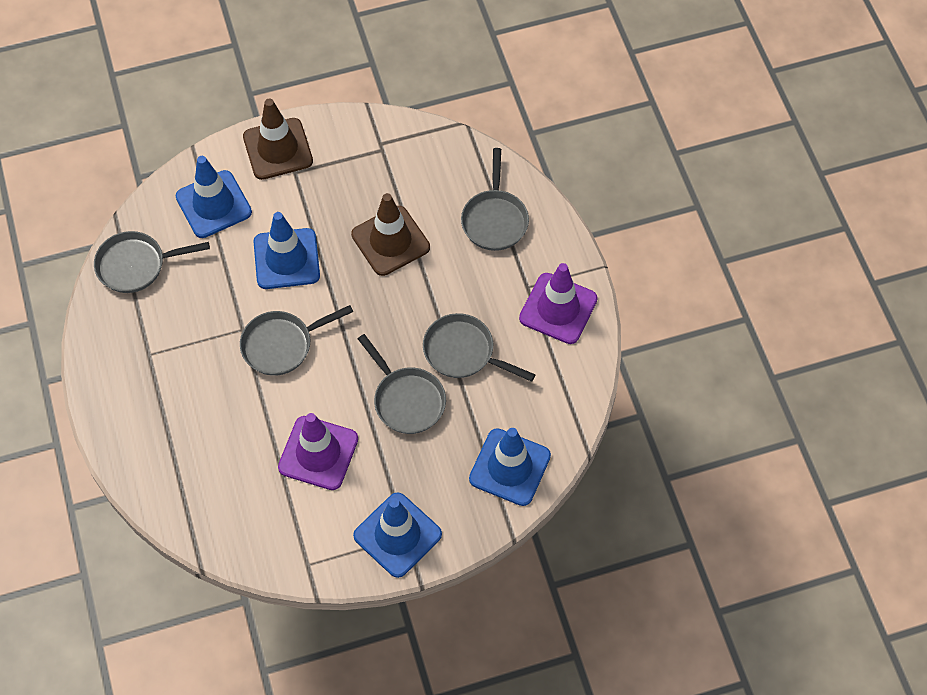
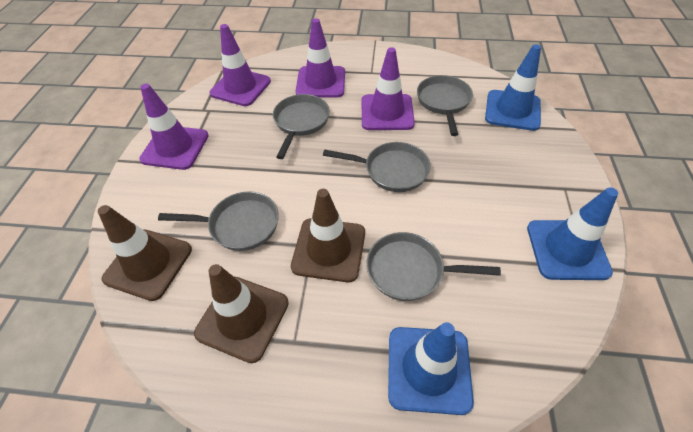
blue traffic cone: 4 -> 3
brown traffic cone: 2 -> 3
purple traffic cone: 2 -> 4

